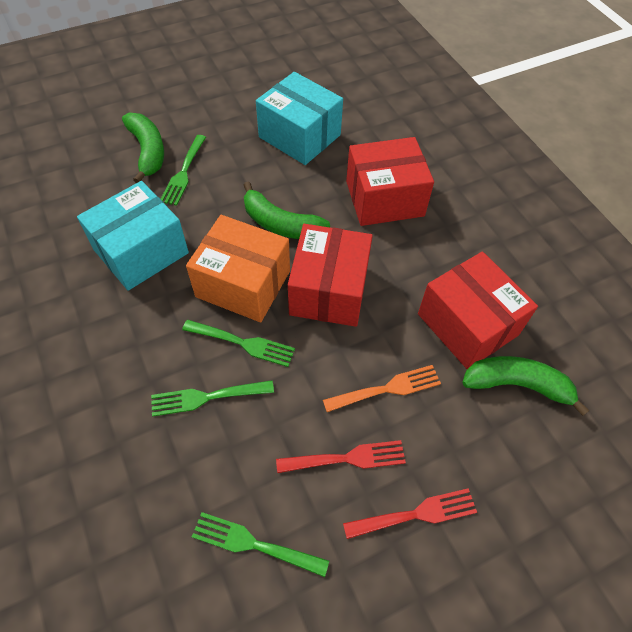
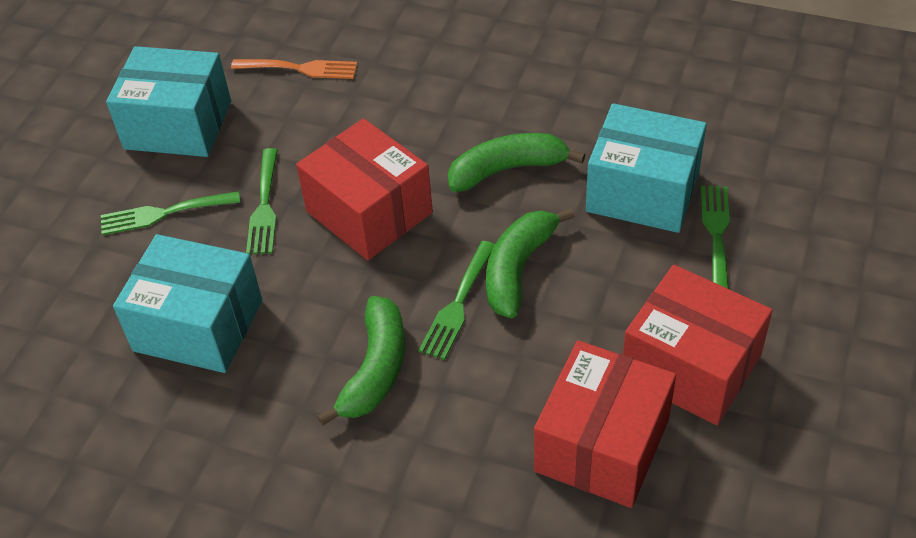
orange box: 1 -> 0
red fork: 2 -> 0
turquoise box: 2 -> 3

